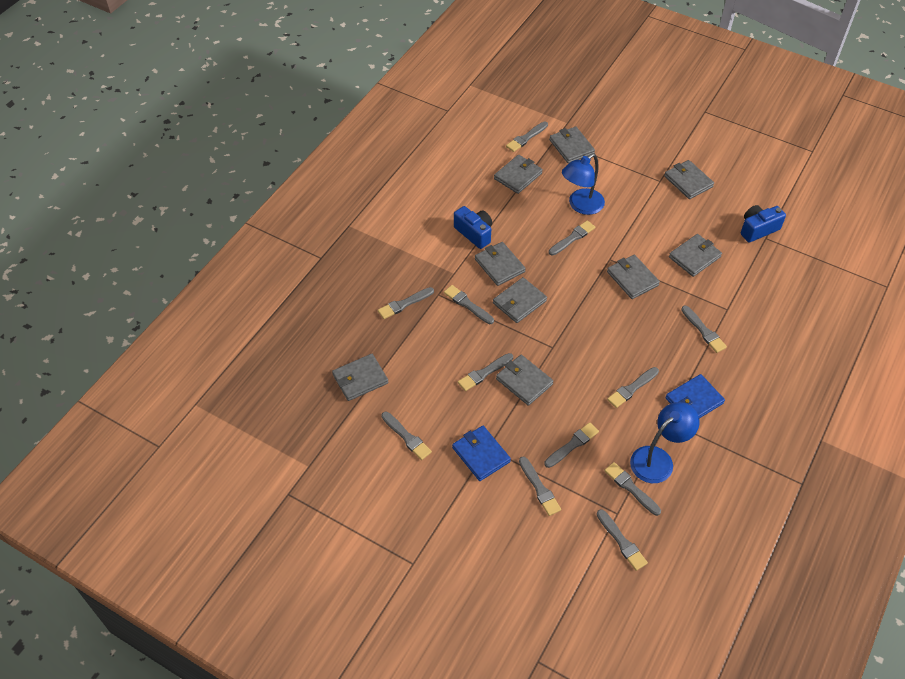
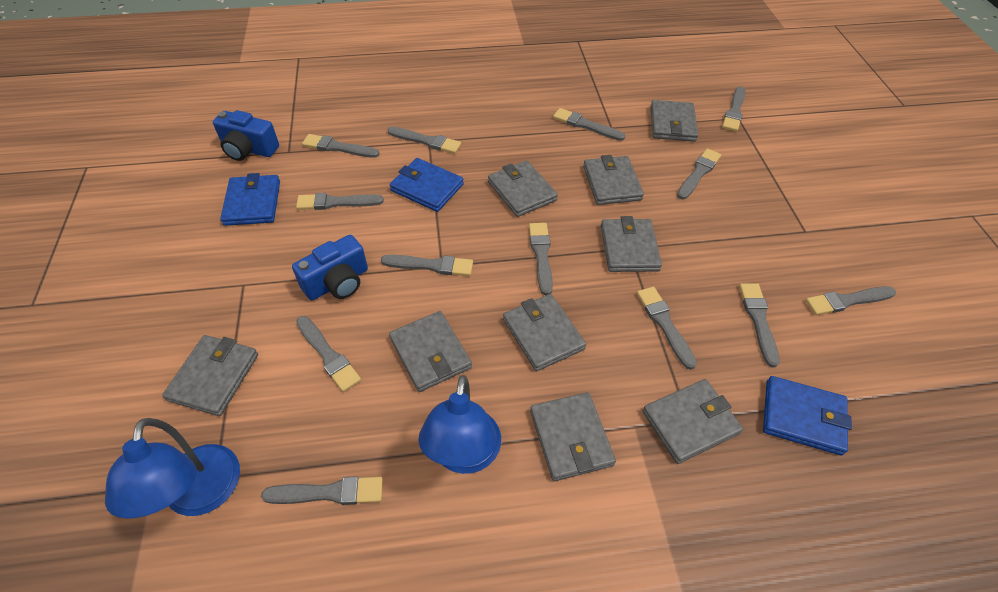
blue wallet: 2 -> 3
grey brush: 12 -> 13

